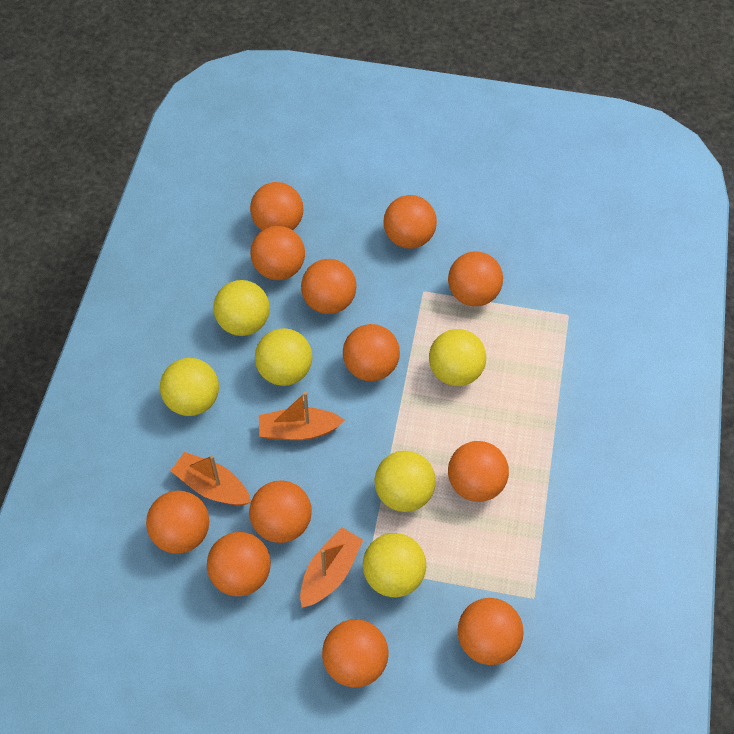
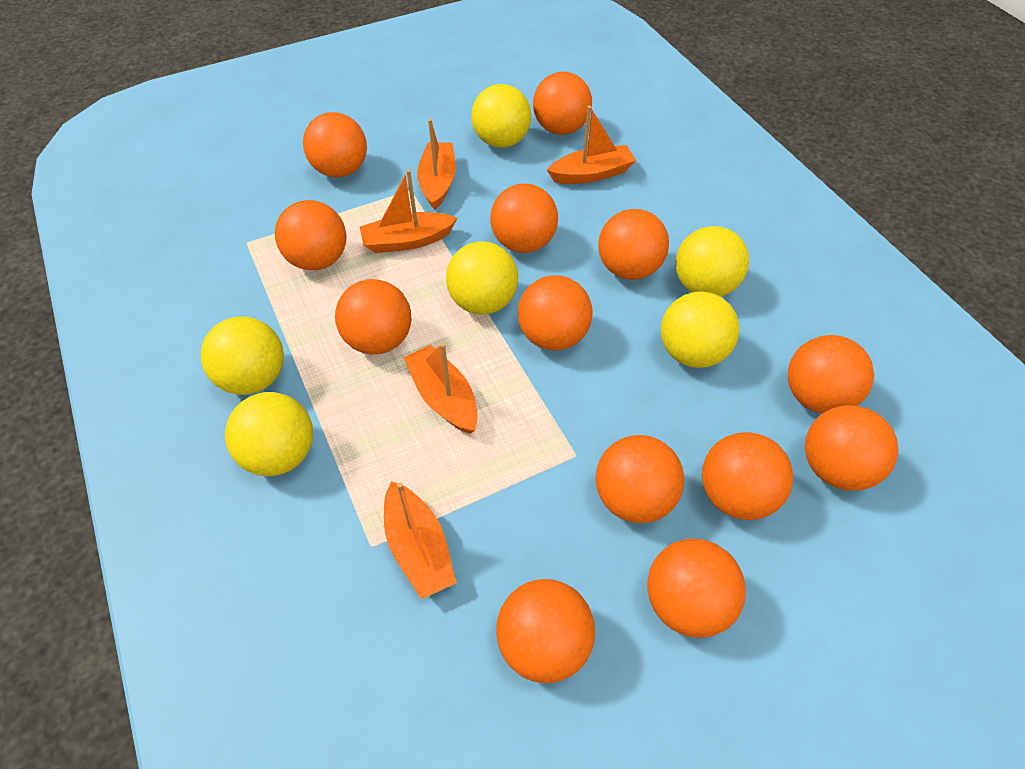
orange ball: 12 -> 13
orange boat: 3 -> 5

